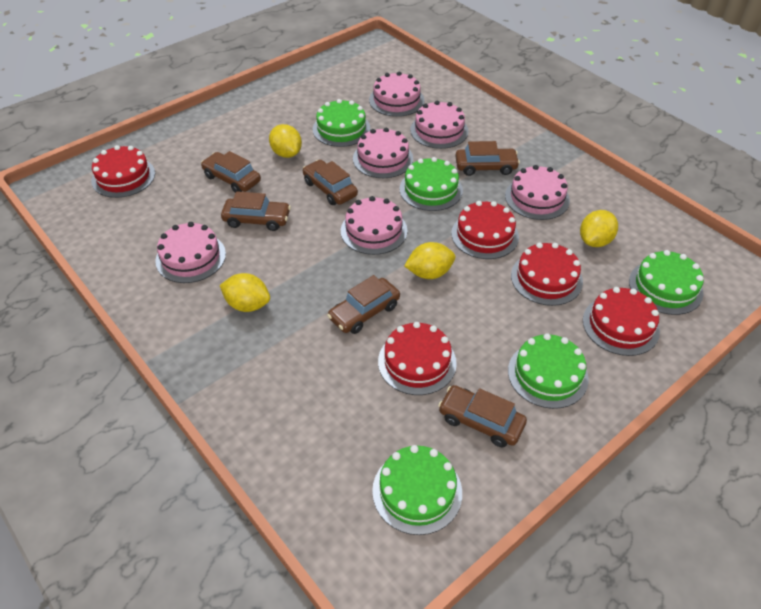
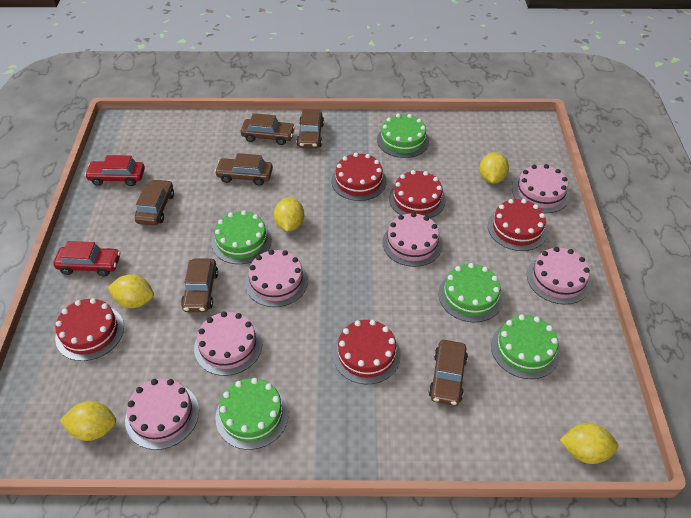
red car: 0 -> 2
yellow lemon: 4 -> 5

